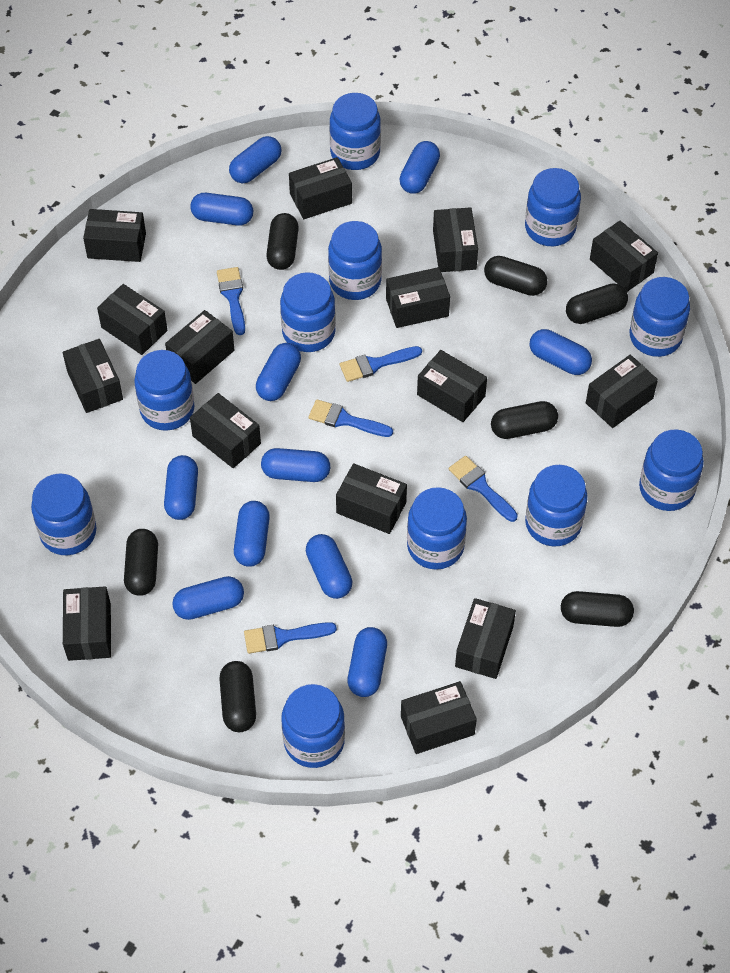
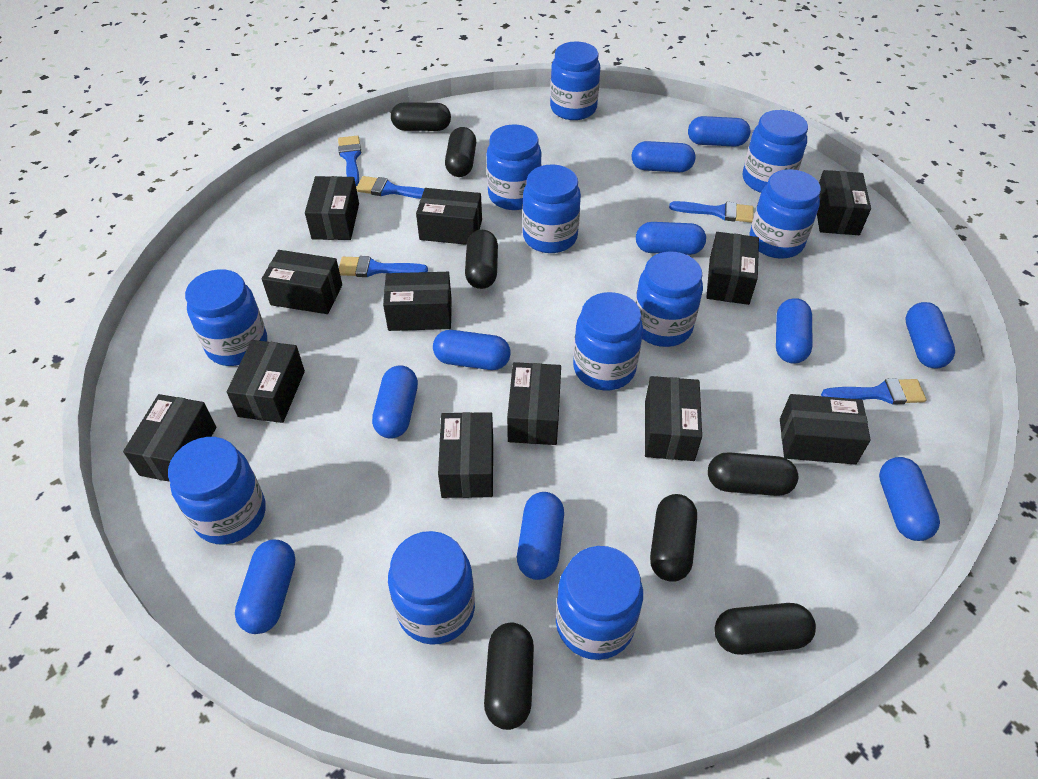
black box: 15 -> 12
blue capsule: 11 -> 10

